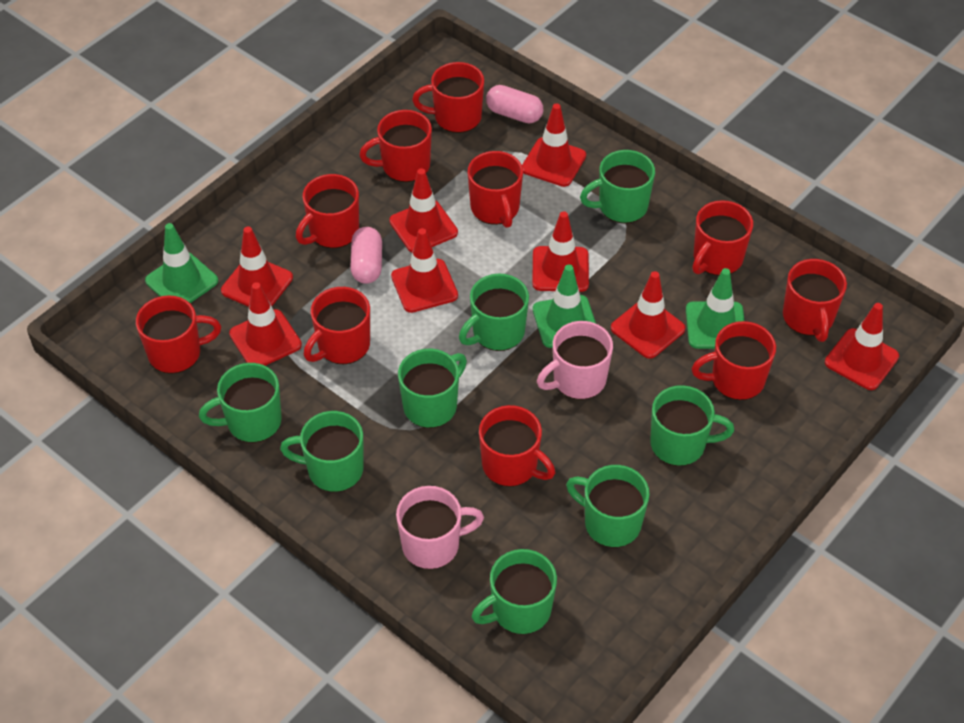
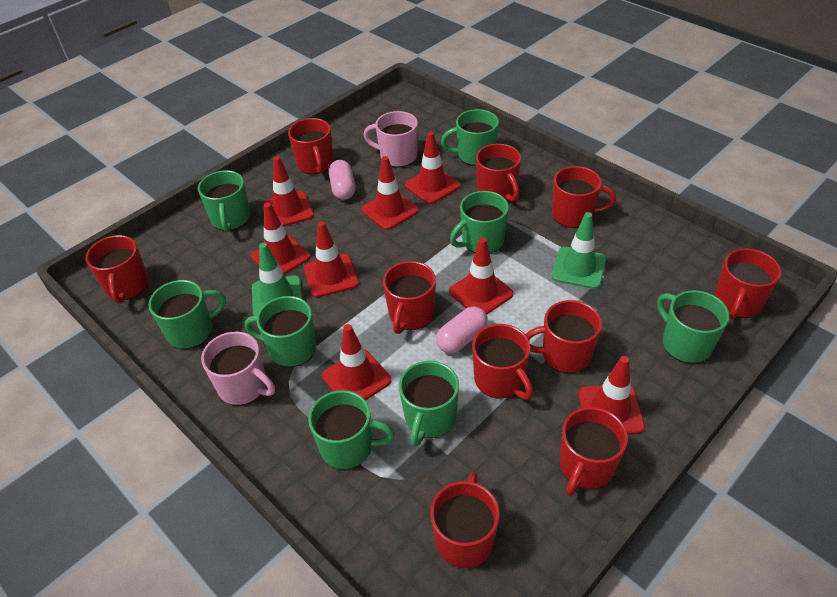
green traffic cone: 3 -> 2

